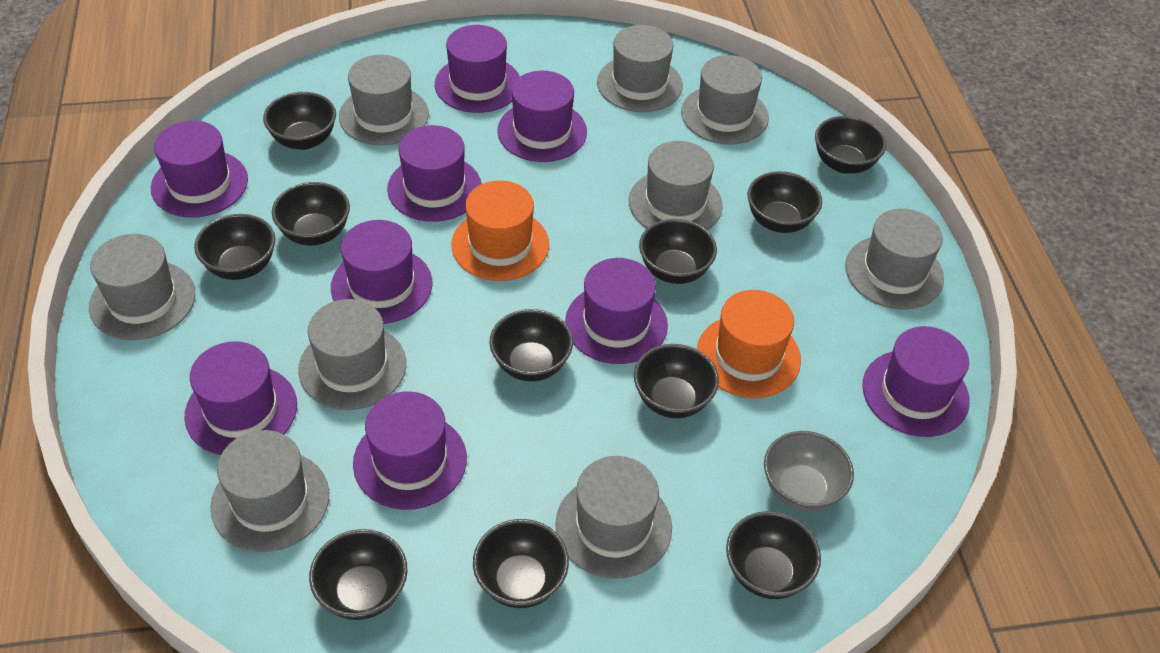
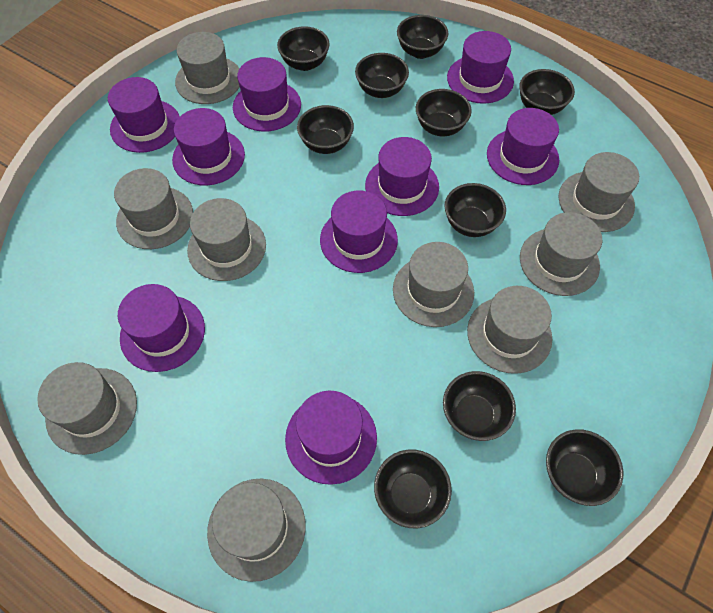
black bowl: 11 -> 10
grey bowl: 1 -> 0
orange hat: 2 -> 0

